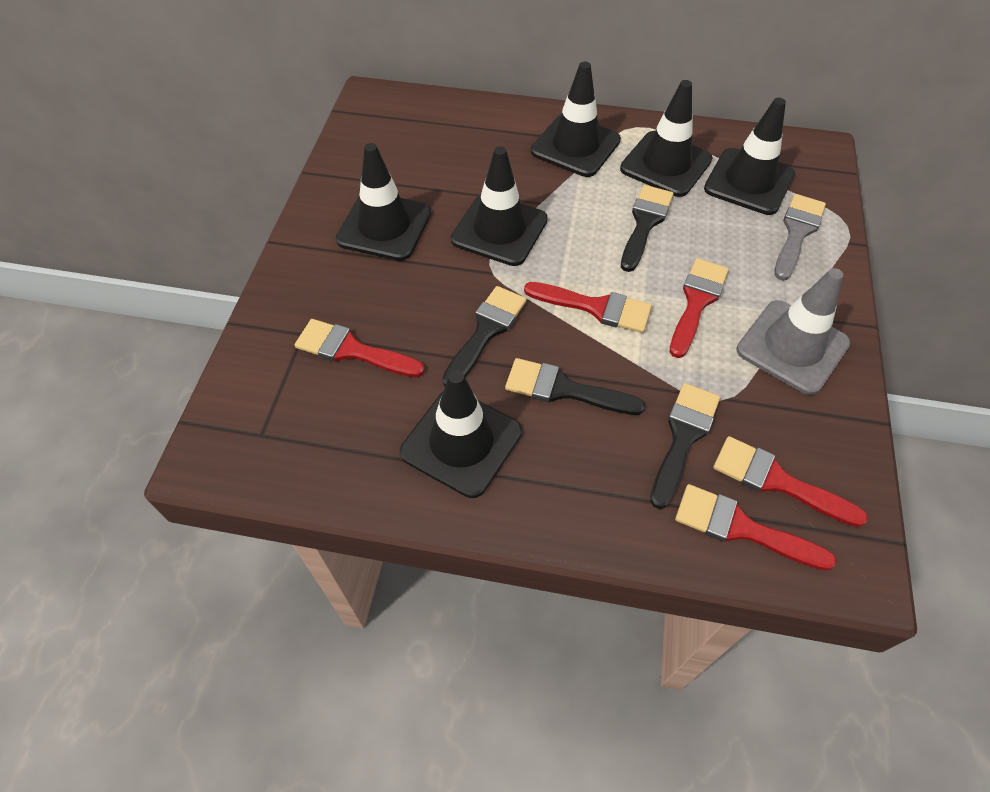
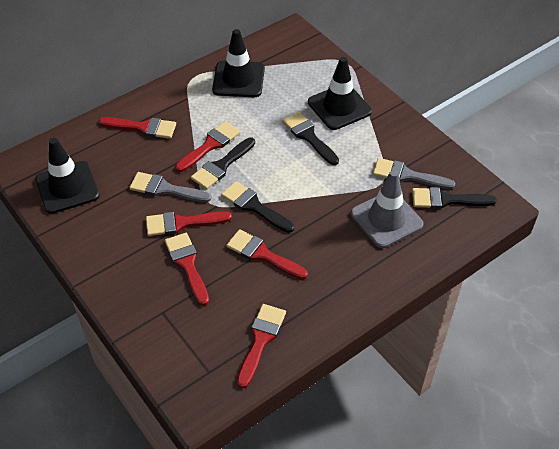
black traffic cone: 6 -> 3
grey brush: 1 -> 2
red brush: 5 -> 6

